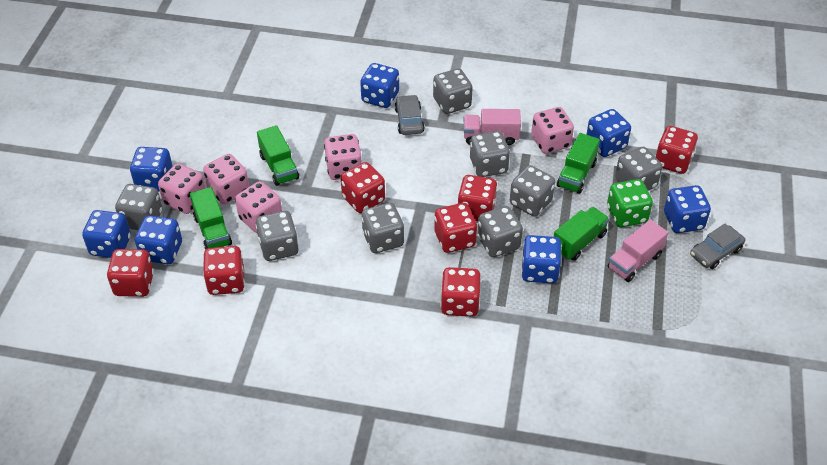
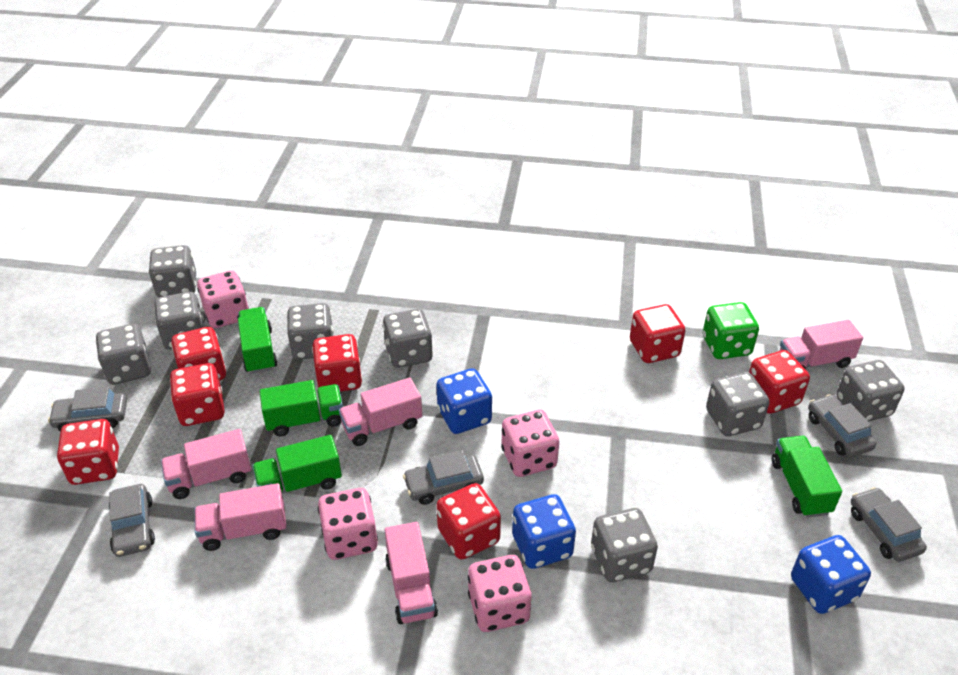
blue dice: 7 -> 3
grey car: 2 -> 5
pink dice: 5 -> 4
pink truck: 2 -> 5

